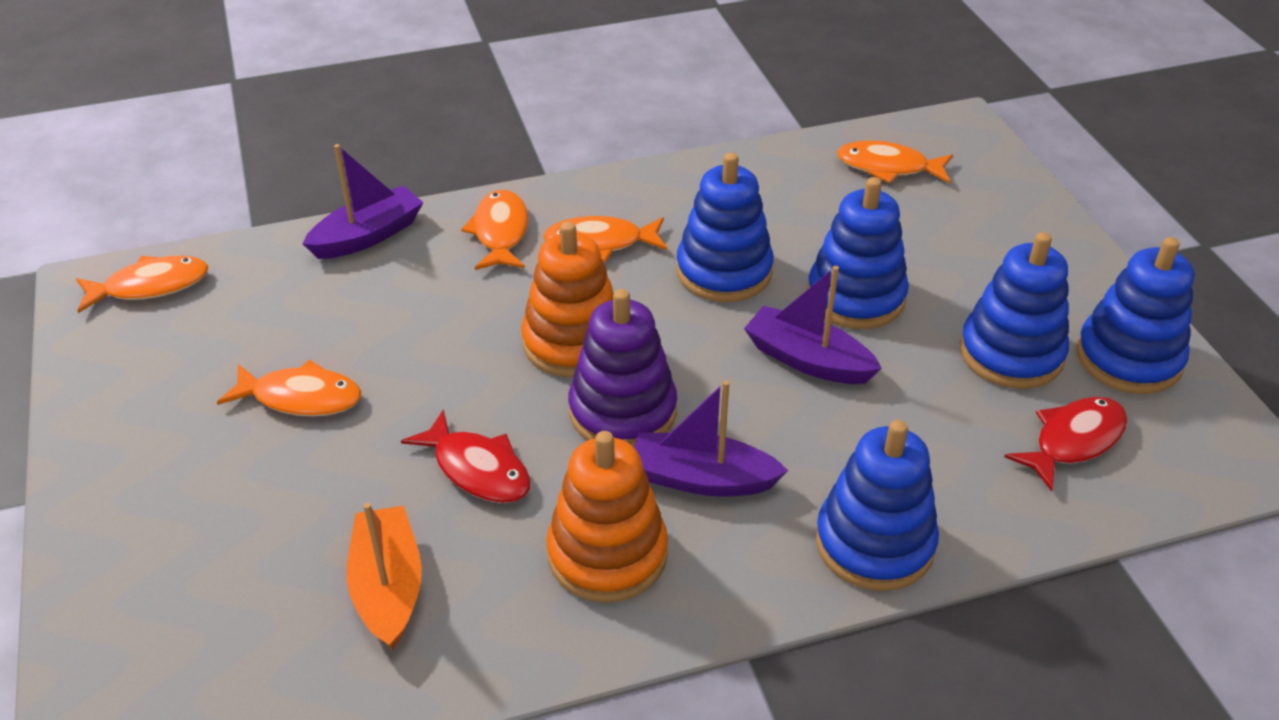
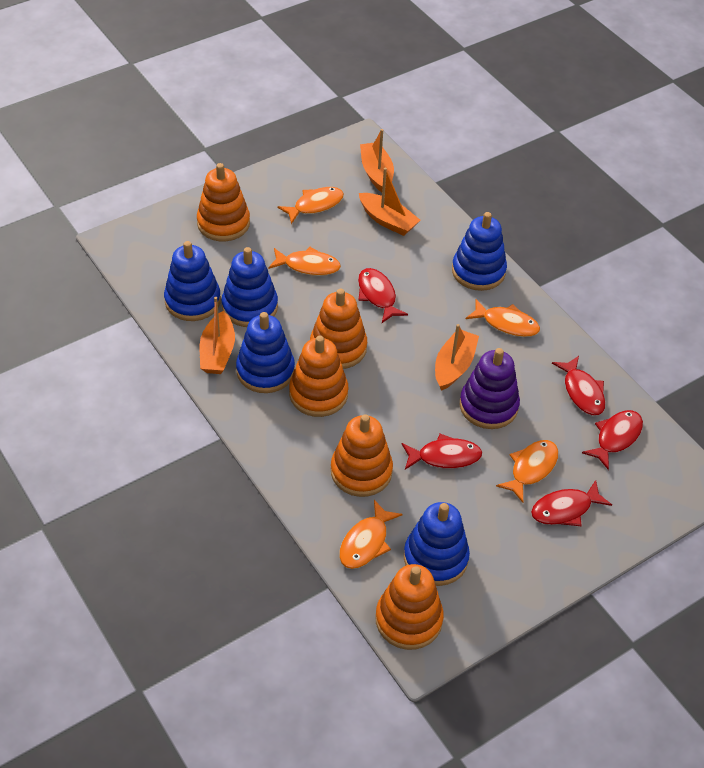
orange boat: 1 -> 4
orange stacking toy: 2 -> 5
purple boat: 3 -> 0
red fish: 2 -> 5

